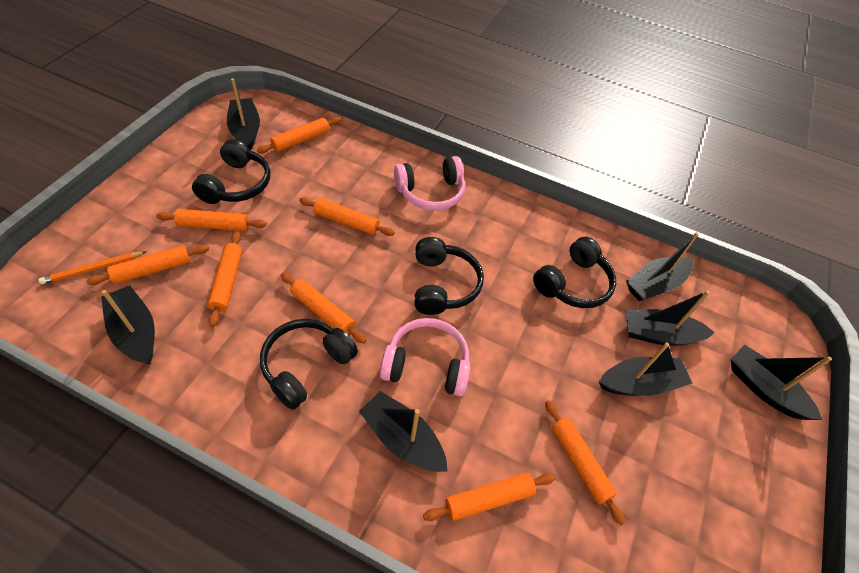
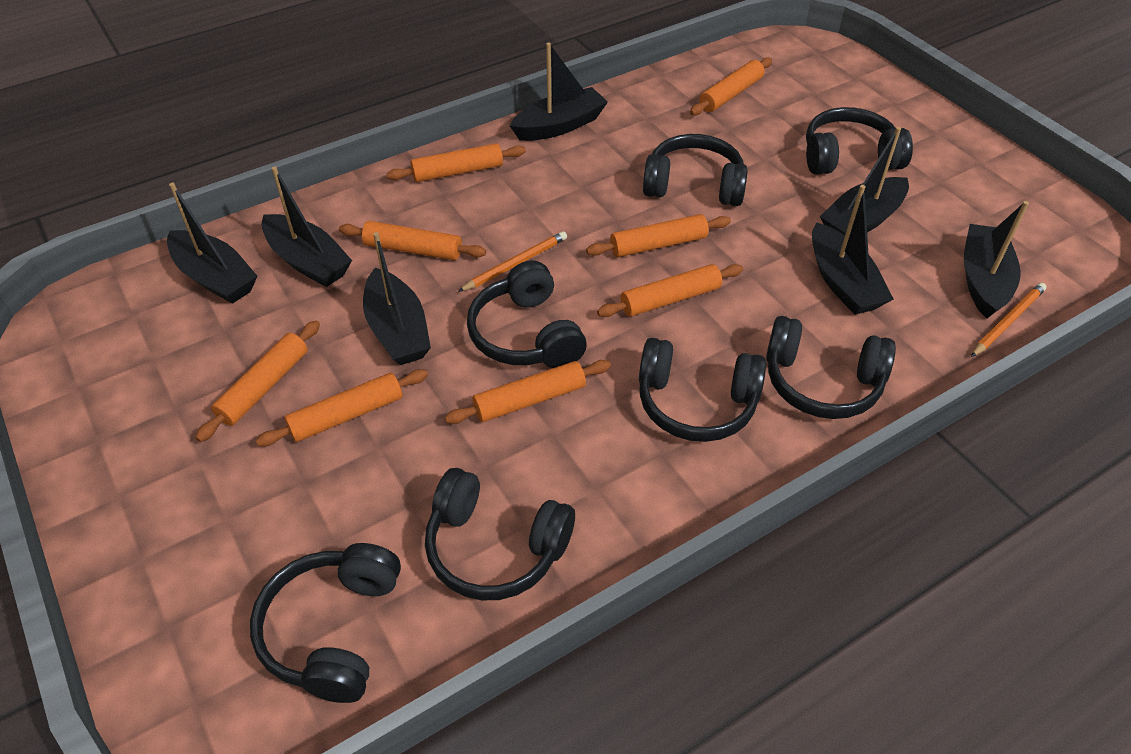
black headphones: 4 -> 7
orange pencil: 1 -> 2
pink headphones: 2 -> 0

